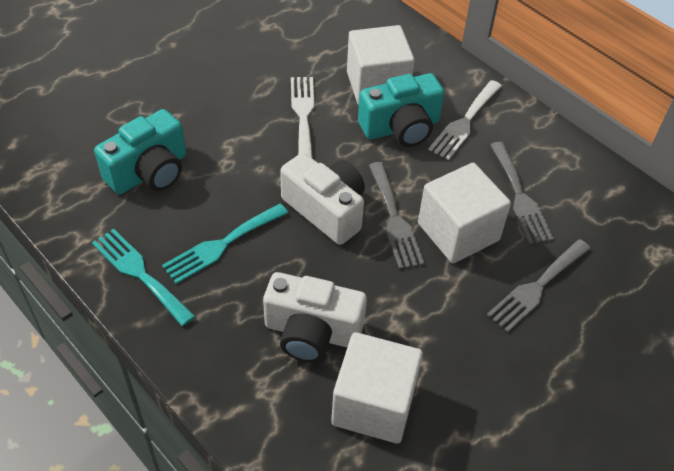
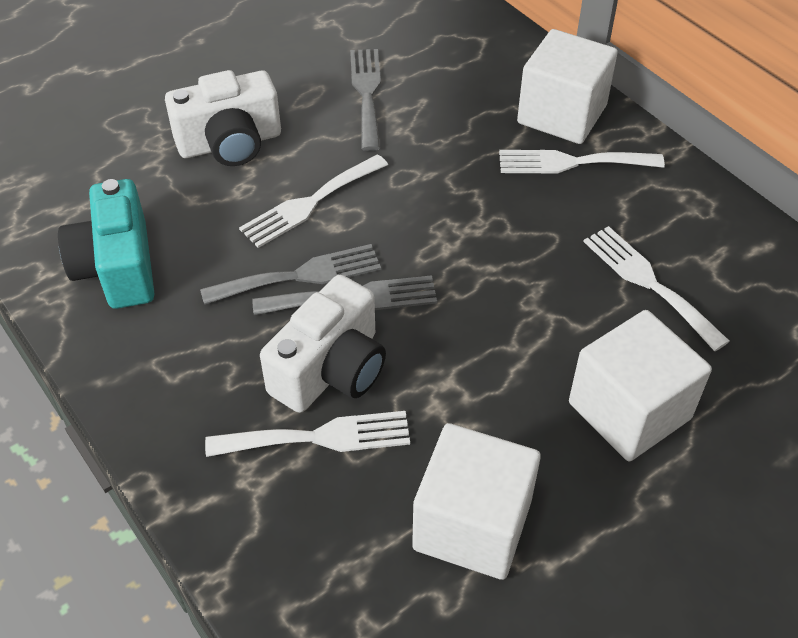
turquoise camera: 2 -> 1
turquoise fork: 2 -> 0
white fork: 2 -> 4

